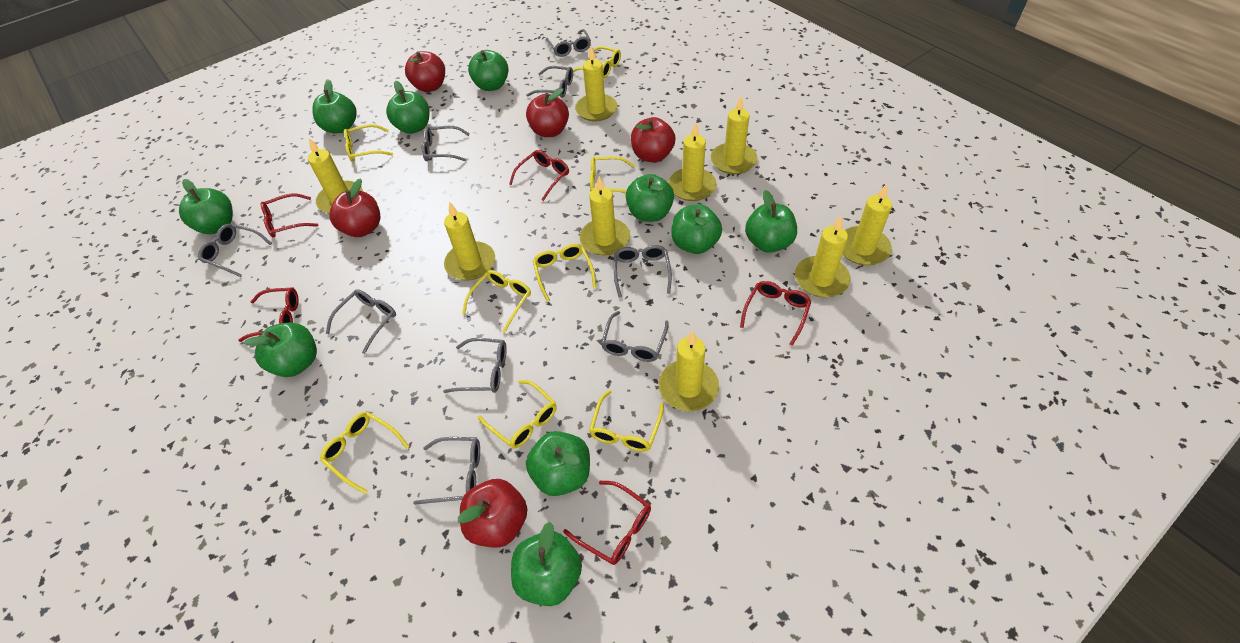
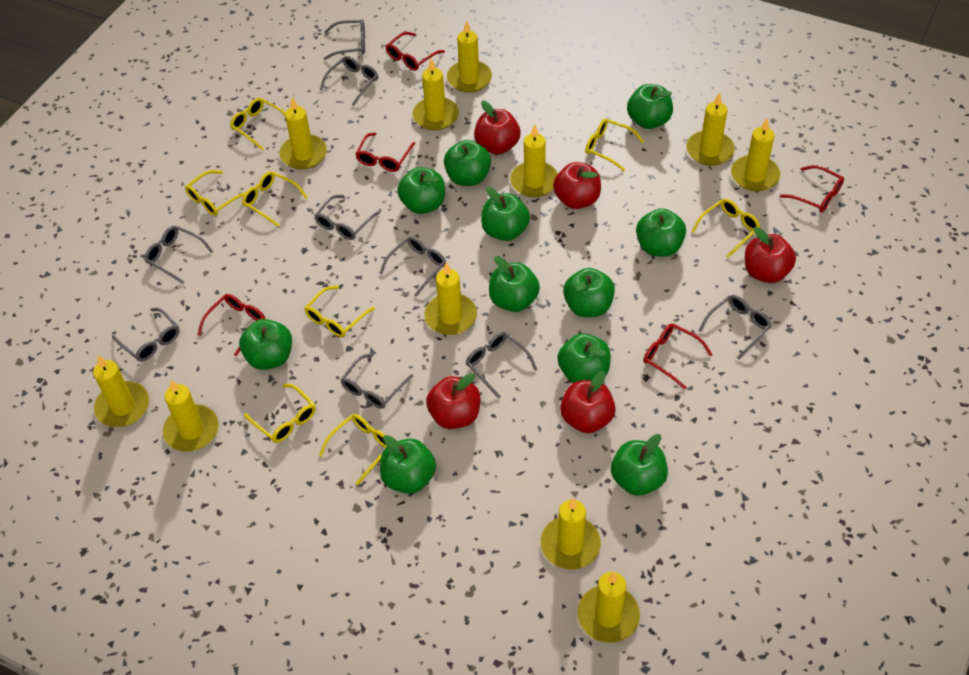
green apple: 10 -> 11
yellow candle: 9 -> 11

